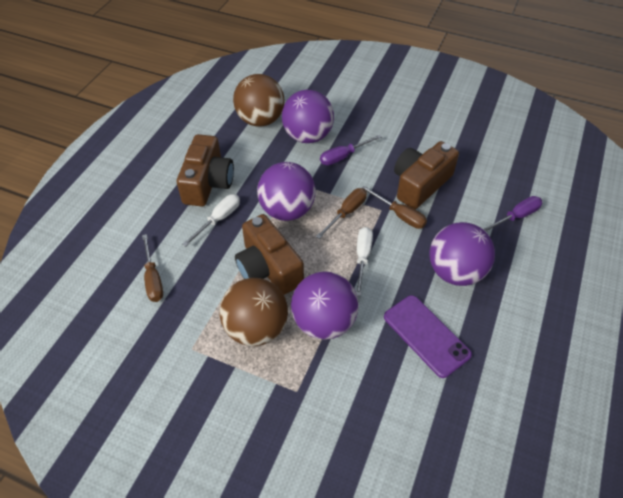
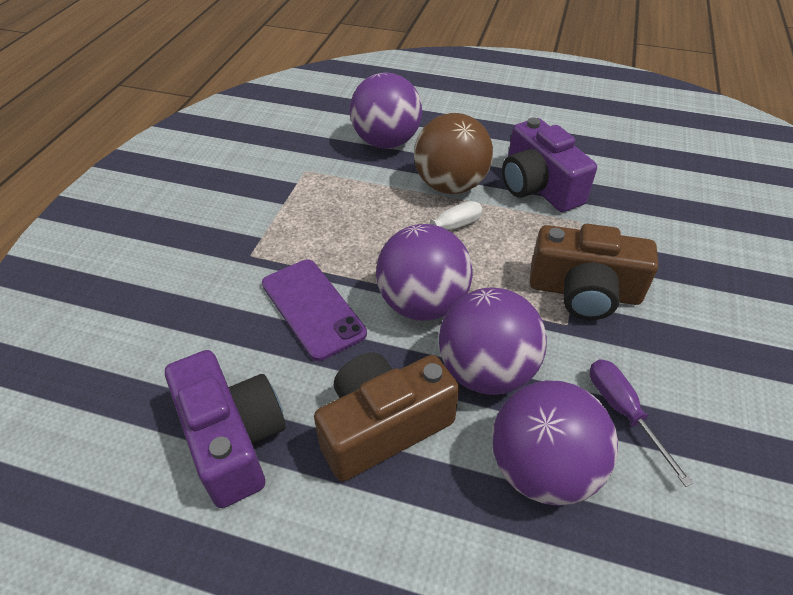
brown ball: 2 -> 1
brown camera: 3 -> 2
brown screwdriver: 3 -> 0
purple camera: 0 -> 2
purple screwdriver: 2 -> 1
white screwdriver: 2 -> 1

